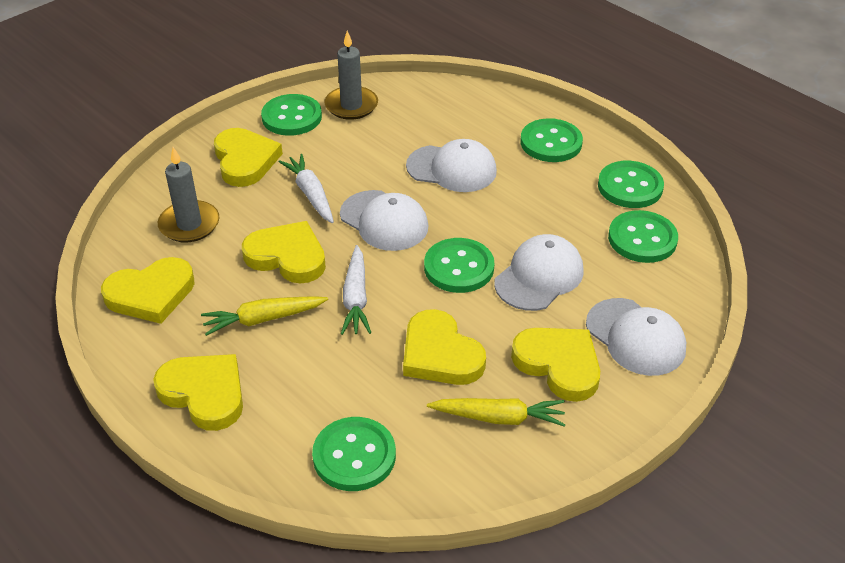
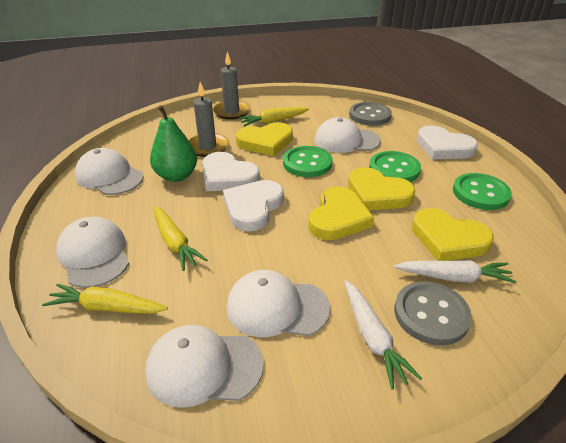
green button: 6 -> 3
green pear: 0 -> 1
grey button: 0 -> 2
white cap: 4 -> 5
white heart: 0 -> 3
yellow carrot: 2 -> 3
yellow heart: 6 -> 4

